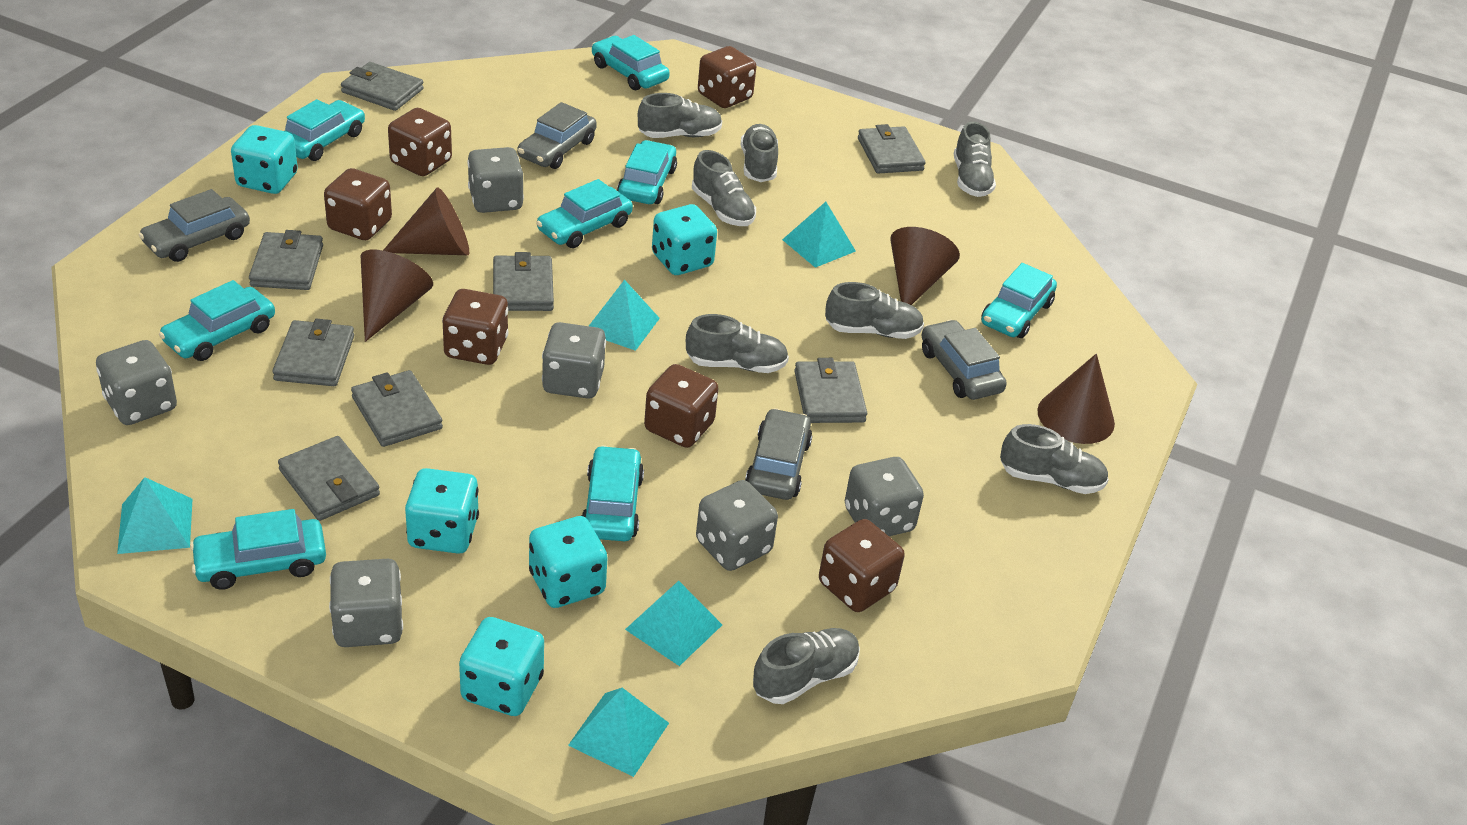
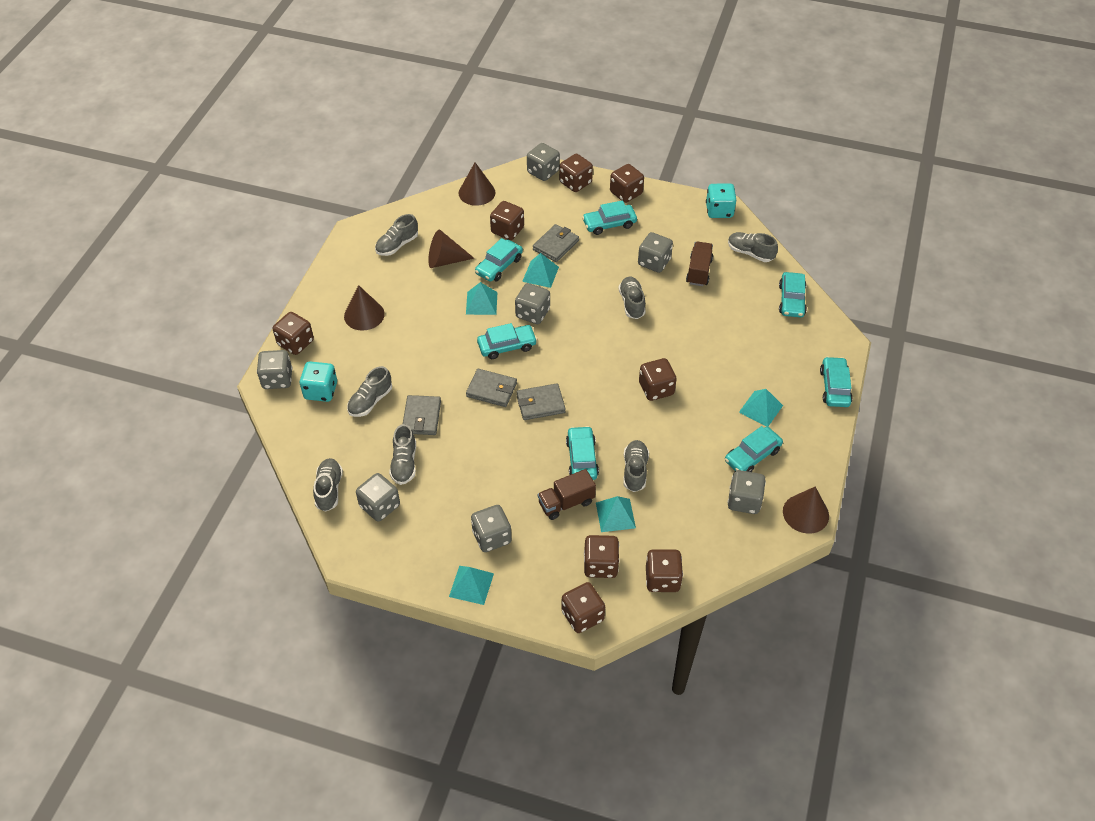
brown dice: 6 -> 8
brown truck: 0 -> 2
grey car: 4 -> 0
grey dice: 6 -> 7
grey shoe: 8 -> 7
grey wallet: 8 -> 4
turquoise car: 8 -> 7
turquoise dice: 5 -> 2

